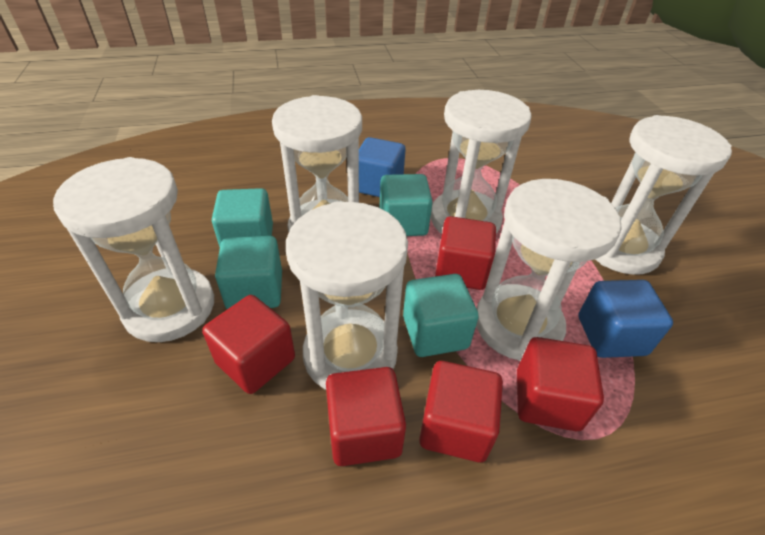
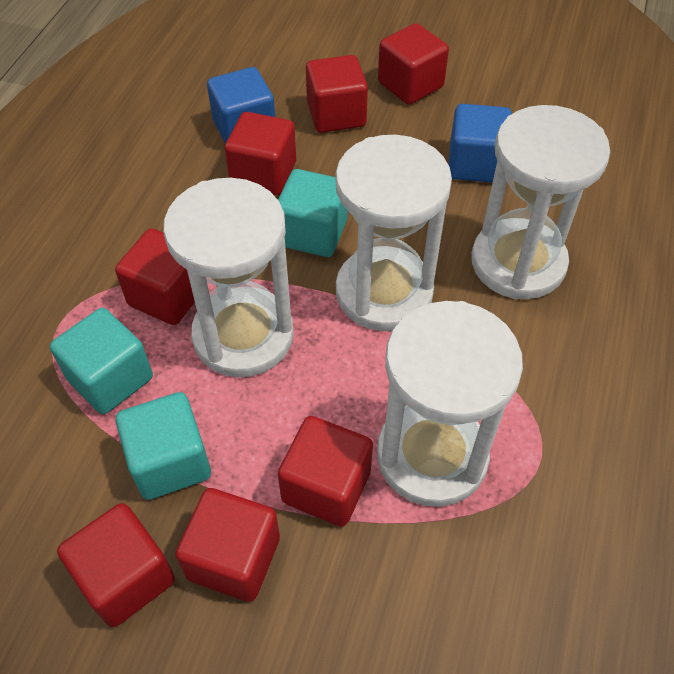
red cube: 5 -> 7
turquoise cube: 4 -> 3
white hourglass: 6 -> 4

